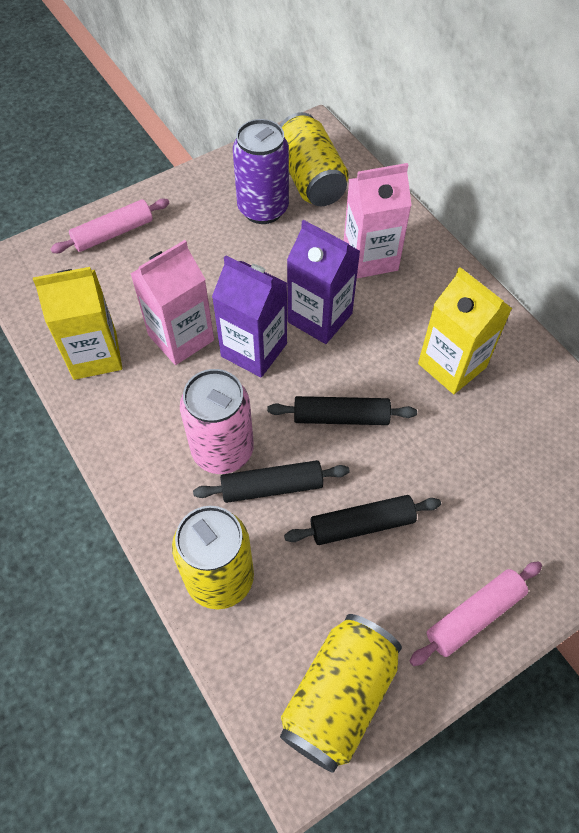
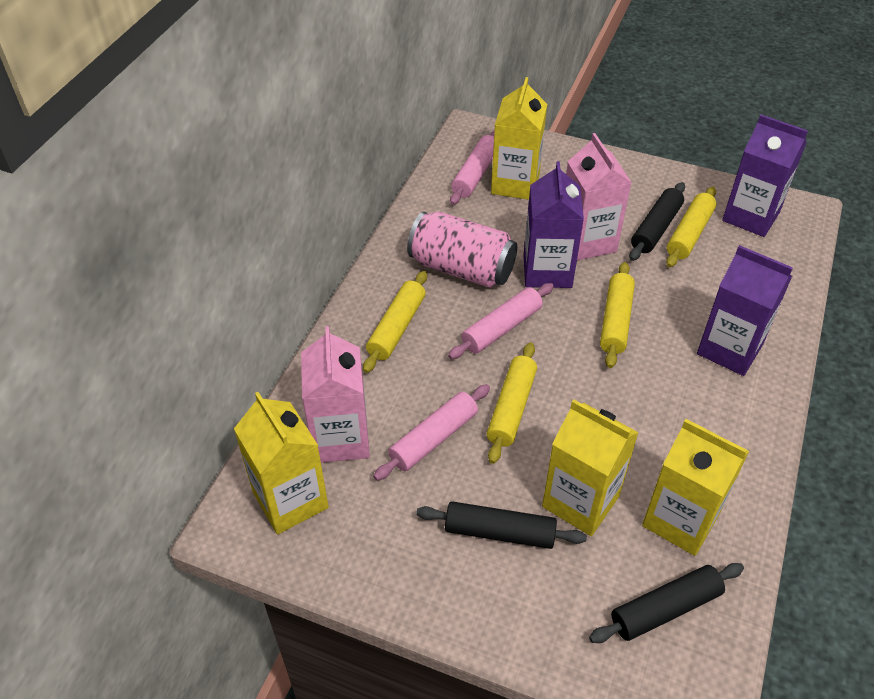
pink rolling pin: 2 -> 3
purple can: 1 -> 0
purple carton: 2 -> 3
yellow can: 3 -> 0
yellow carton: 2 -> 4
yellow rolling pin: 0 -> 4

